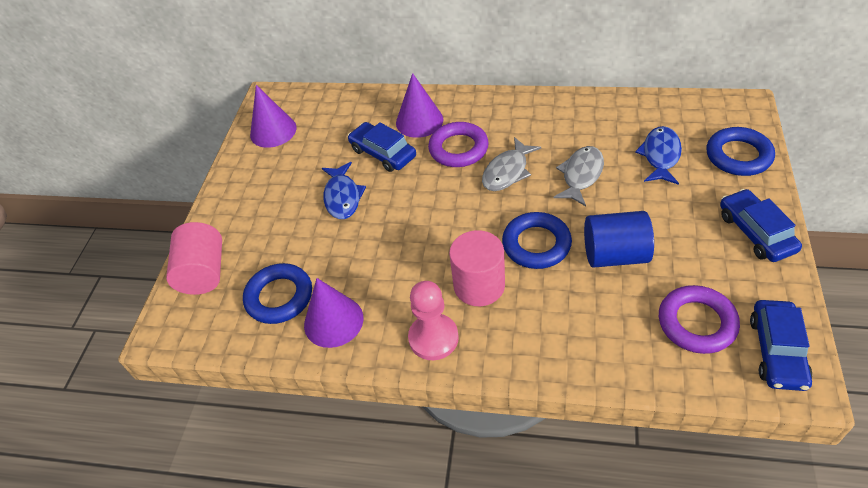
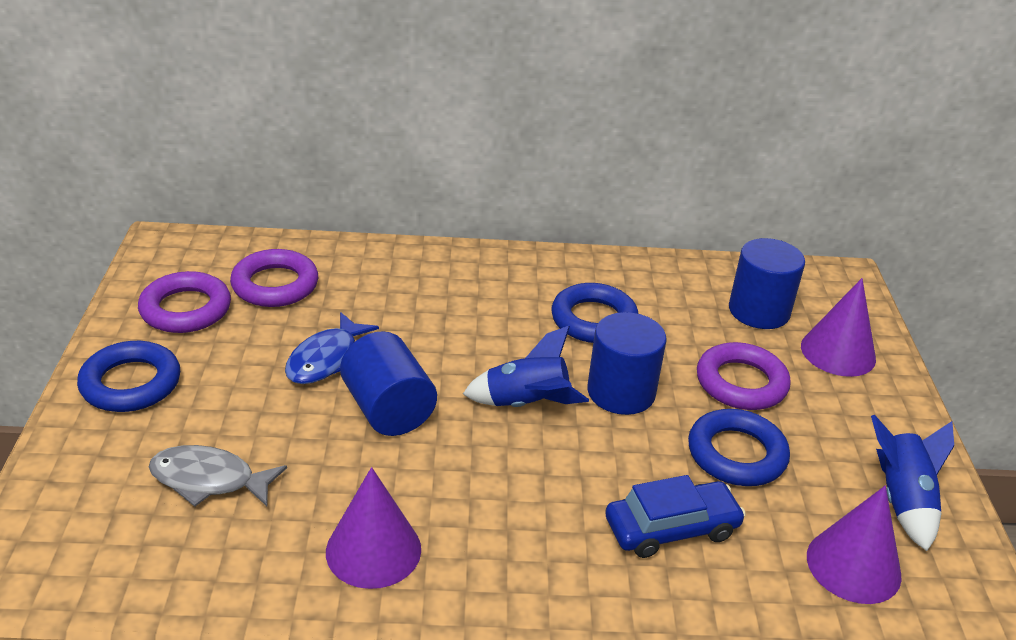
blue car: 3 -> 1
blue cylinder: 1 -> 3
blue fish: 2 -> 1
blue rocket: 0 -> 2
grey fish: 2 -> 1
pink cylinder: 2 -> 0
pink pawn: 1 -> 0
purple ring: 2 -> 3

